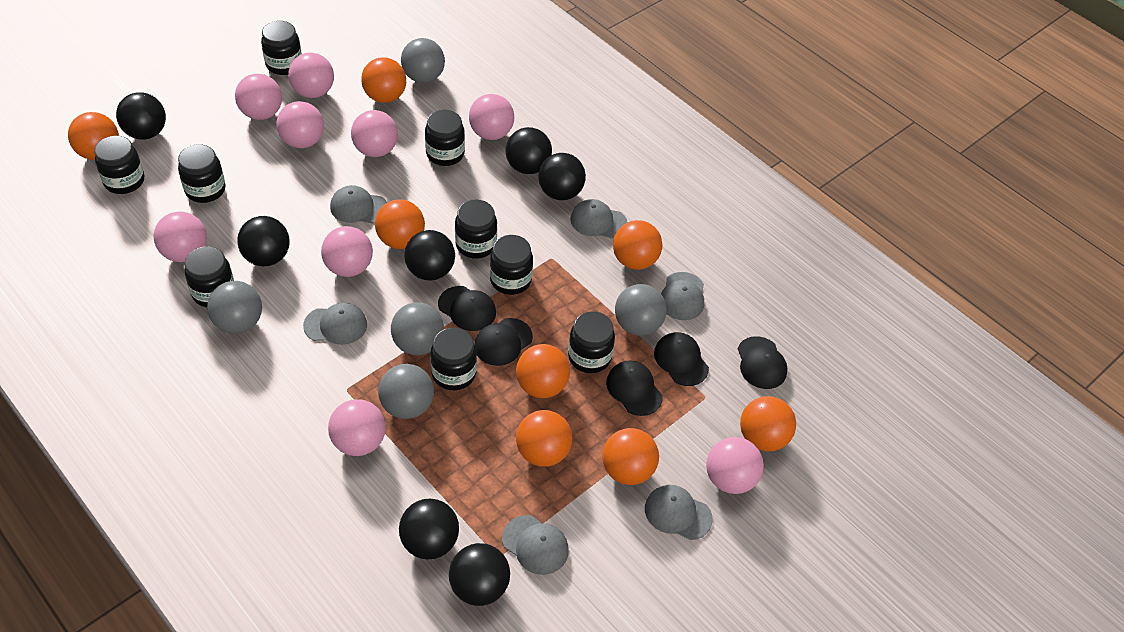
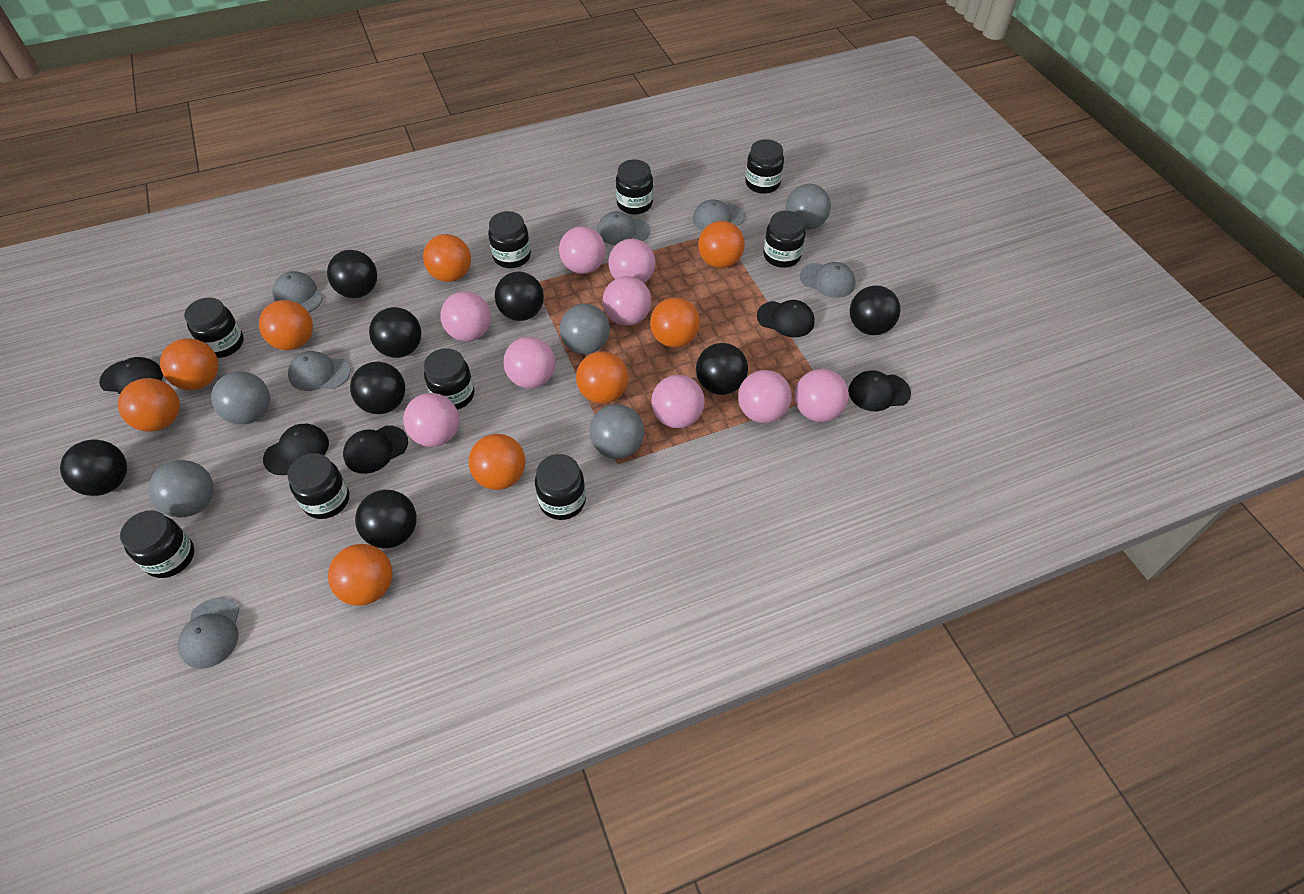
black ball: 7 -> 8
orange ball: 8 -> 9

